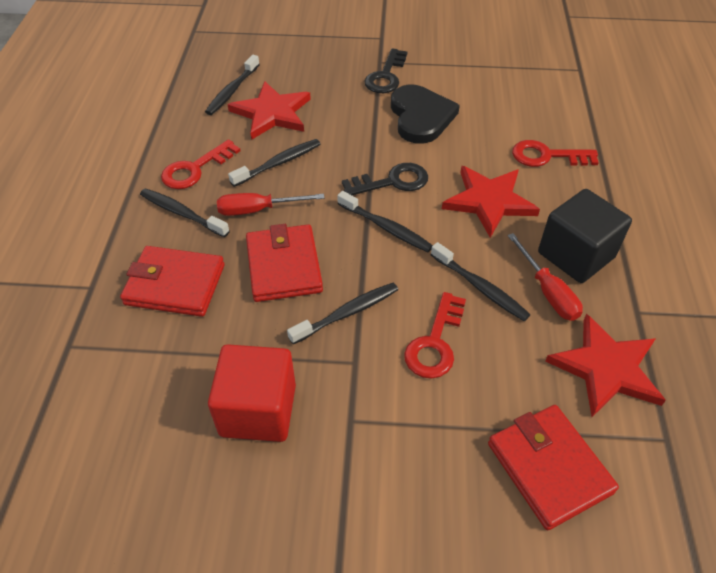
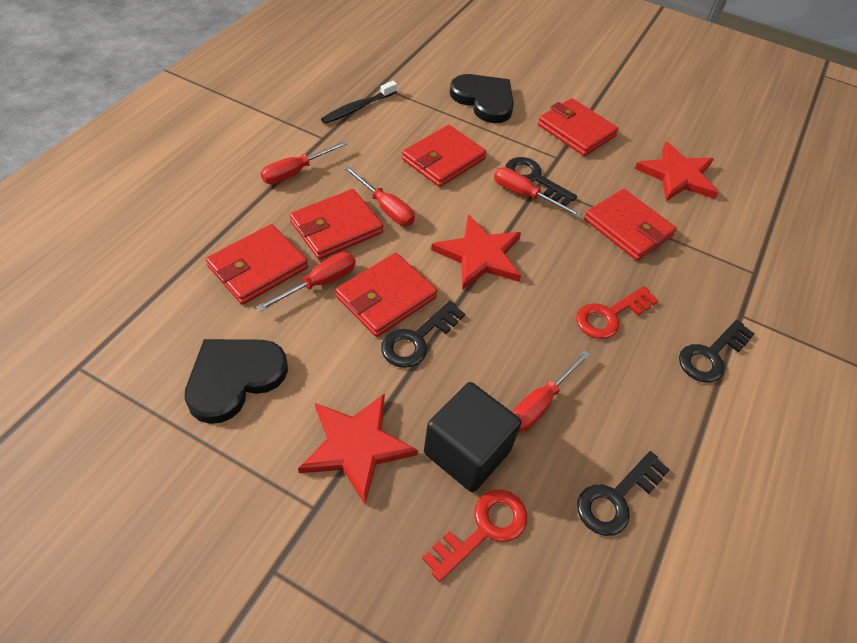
black heart: 1 -> 2
black key: 2 -> 4
black toothbrush: 6 -> 1
red cube: 1 -> 0
red key: 3 -> 2
red screwdriver: 2 -> 5
red wallet: 3 -> 6

